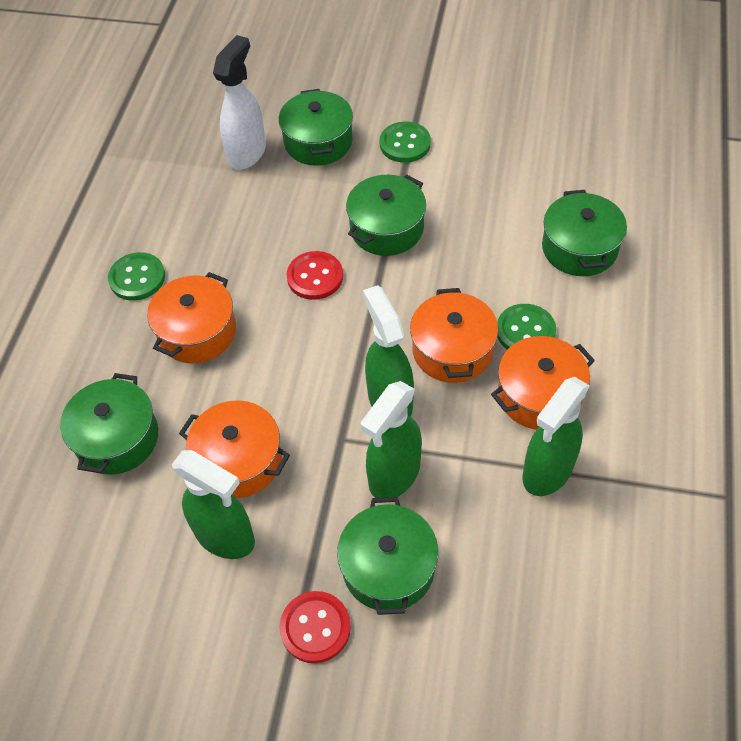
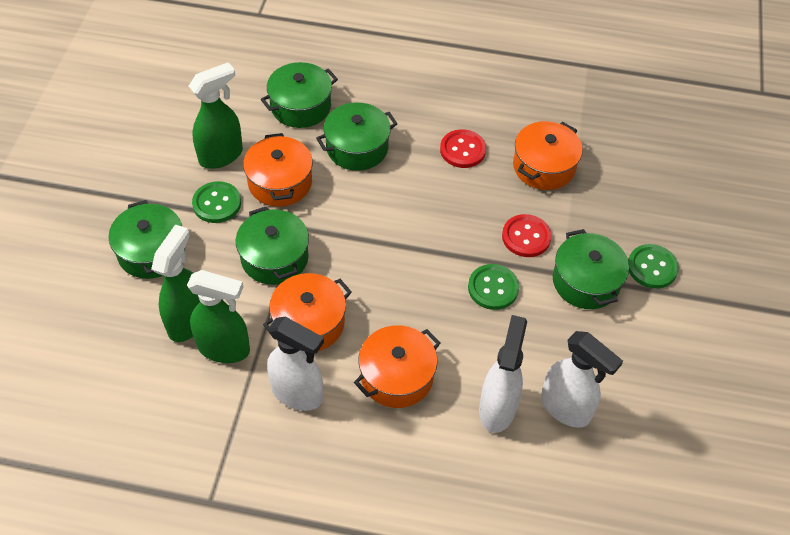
green spray bottle: 4 -> 3
white spray bottle: 1 -> 3

